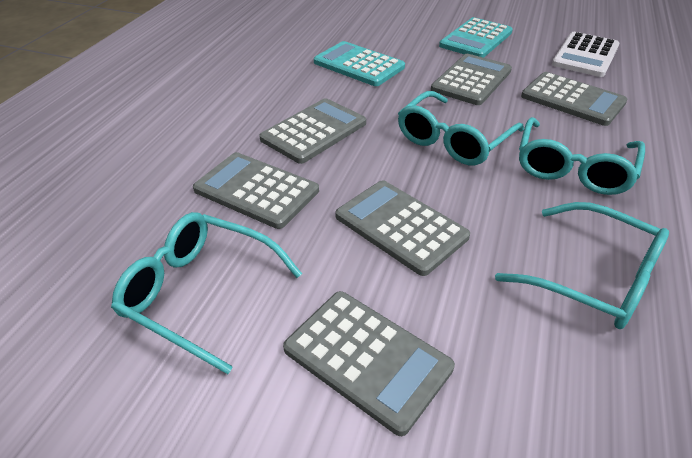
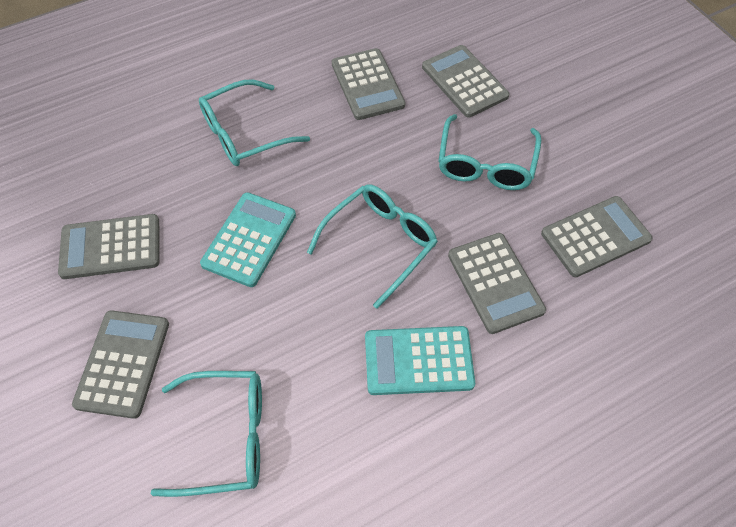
white calculator: 1 -> 0

